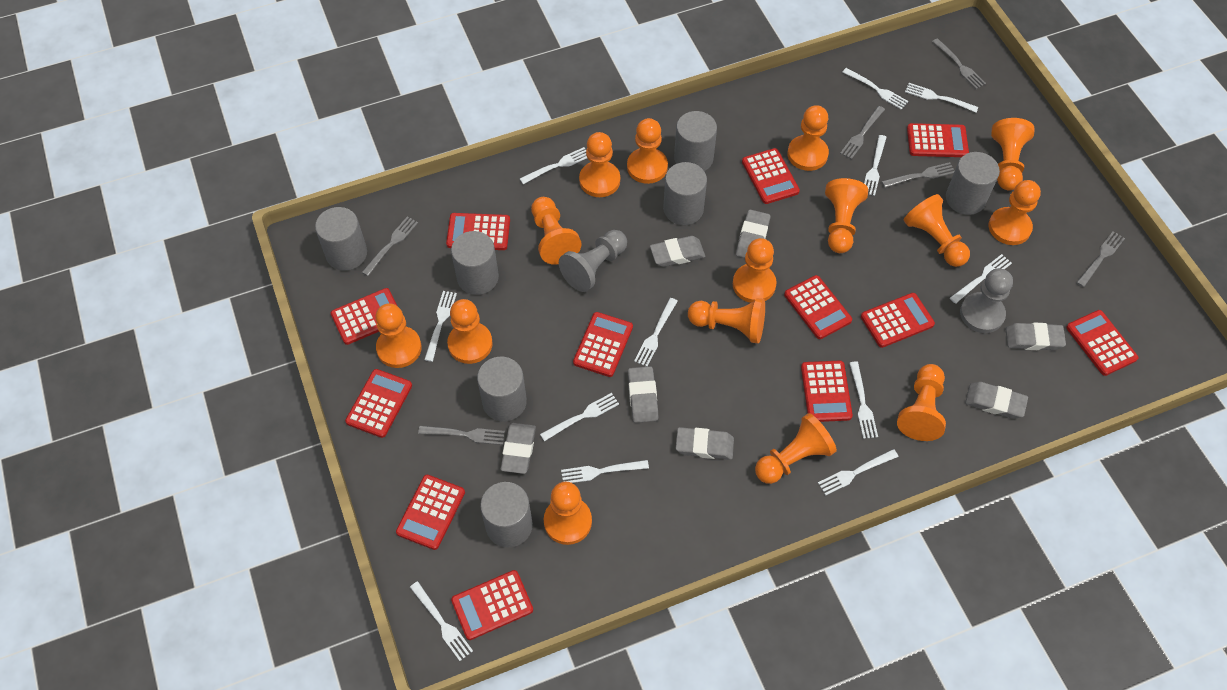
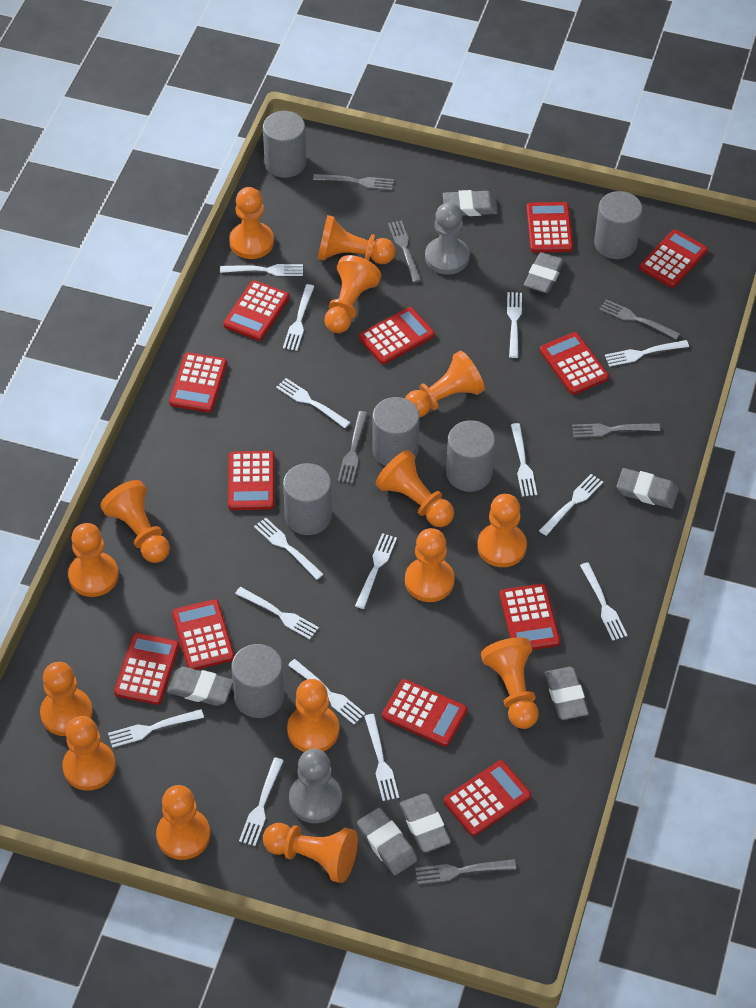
grey cylinder: 7 -> 6
white fork: 12 -> 15

